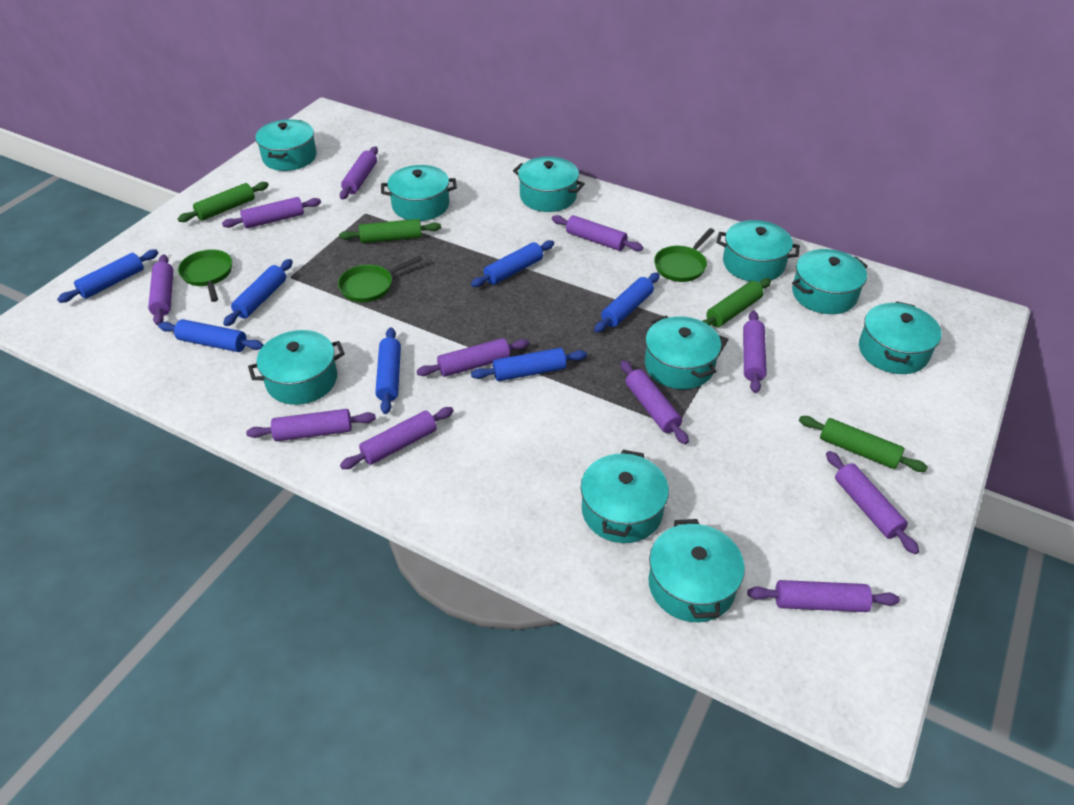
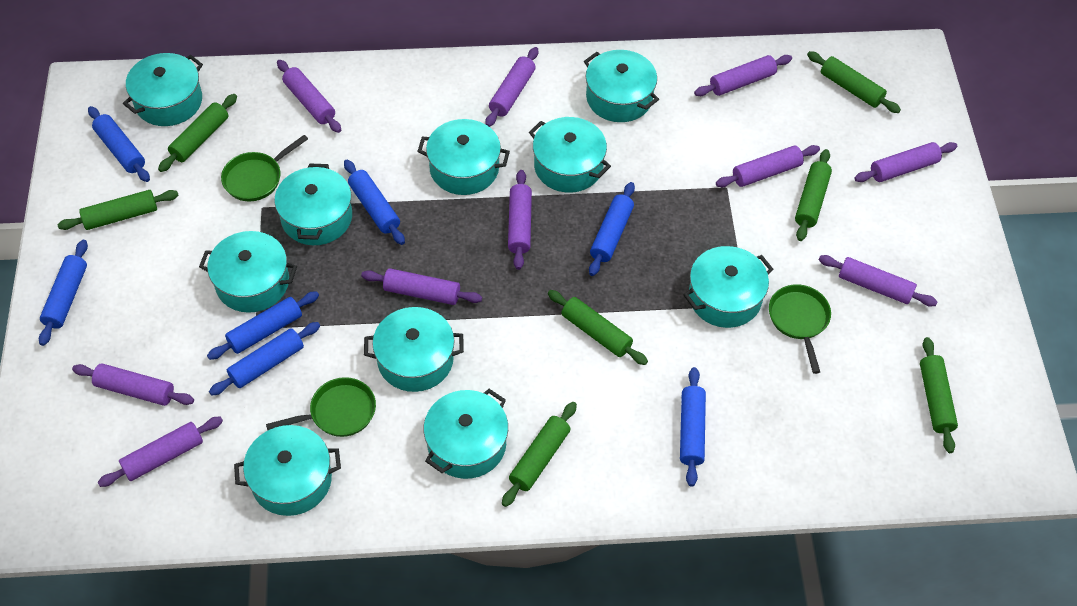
green rolling pin: 4 -> 7
purple rolling pin: 11 -> 10

